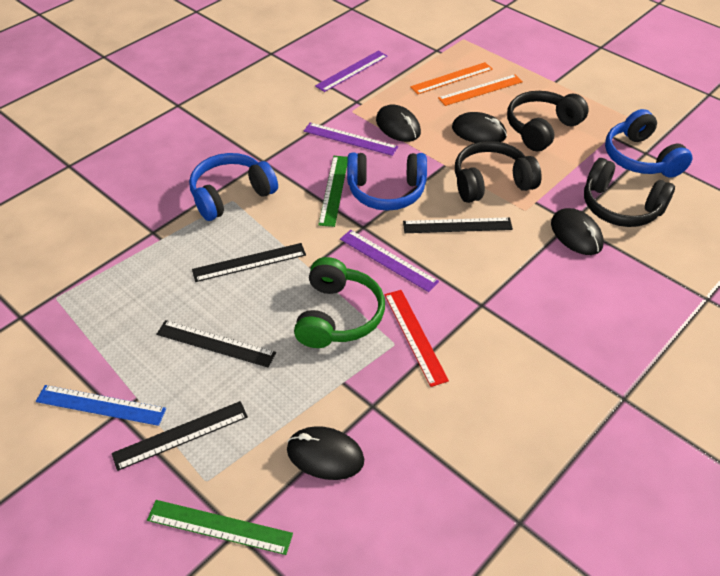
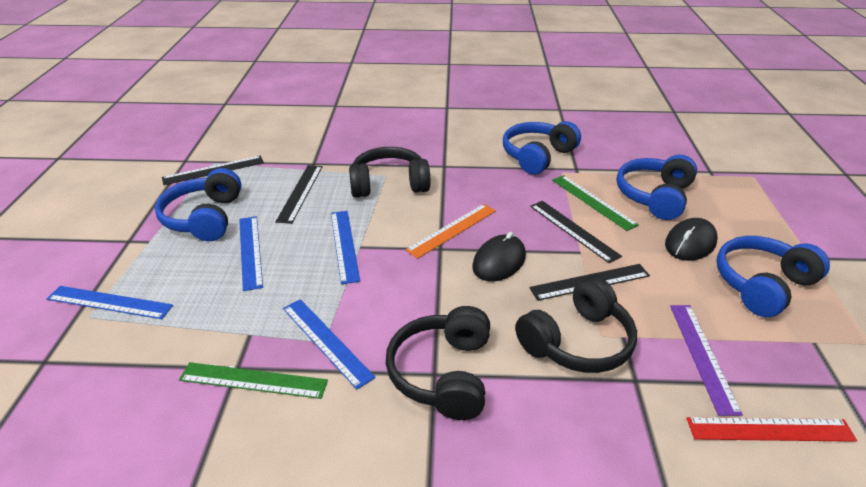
black mouse: 4 -> 2
blue headphones: 3 -> 4
blue ruler: 1 -> 4
green headphones: 1 -> 0
orange ruler: 2 -> 1
purple ruler: 3 -> 1

